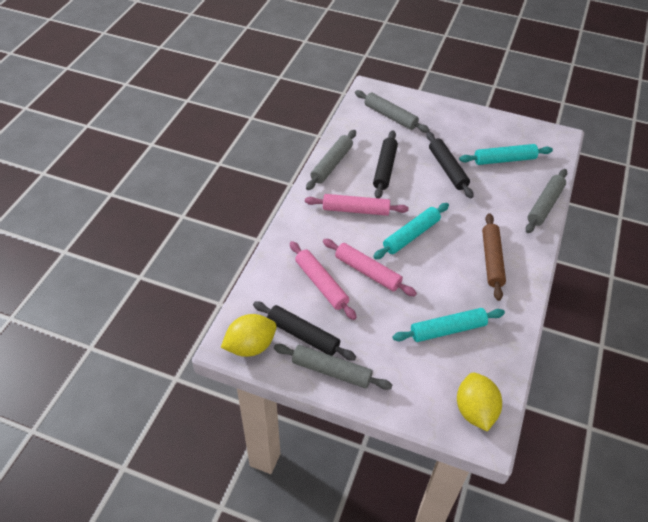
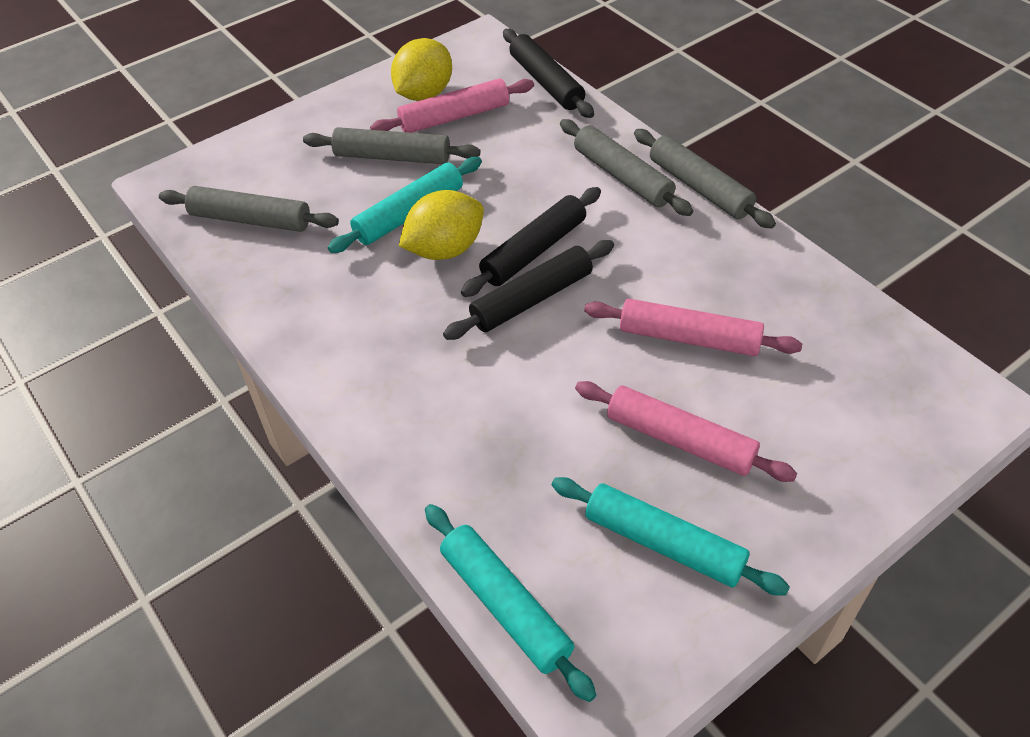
brown rolling pin: 1 -> 0

